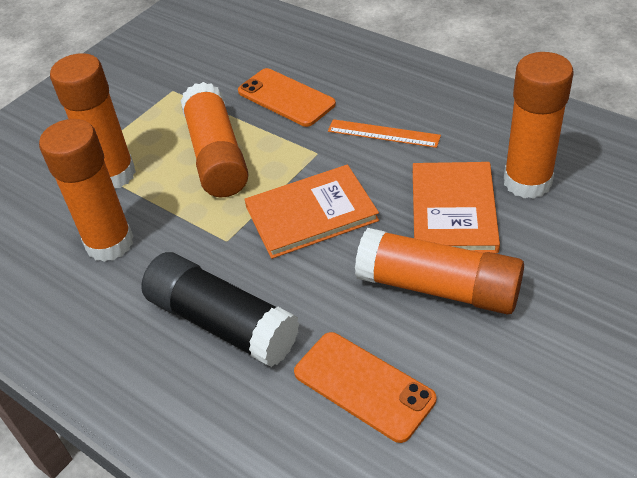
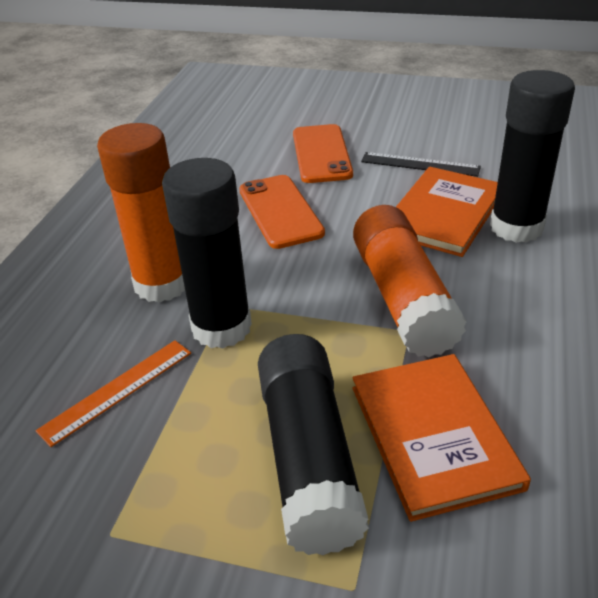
black glue stick: 1 -> 3
black ruler: 0 -> 1
orange glue stick: 5 -> 2

